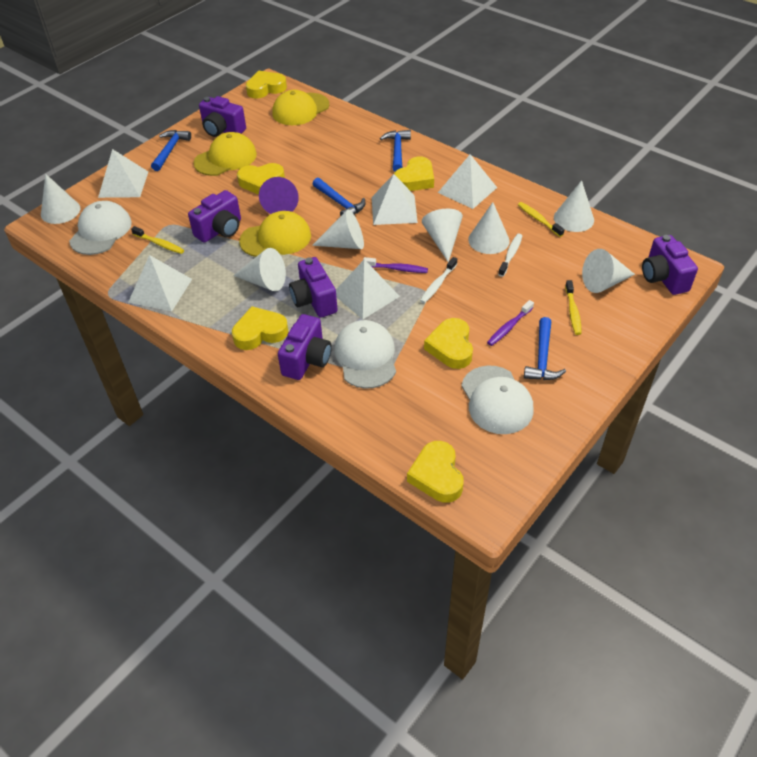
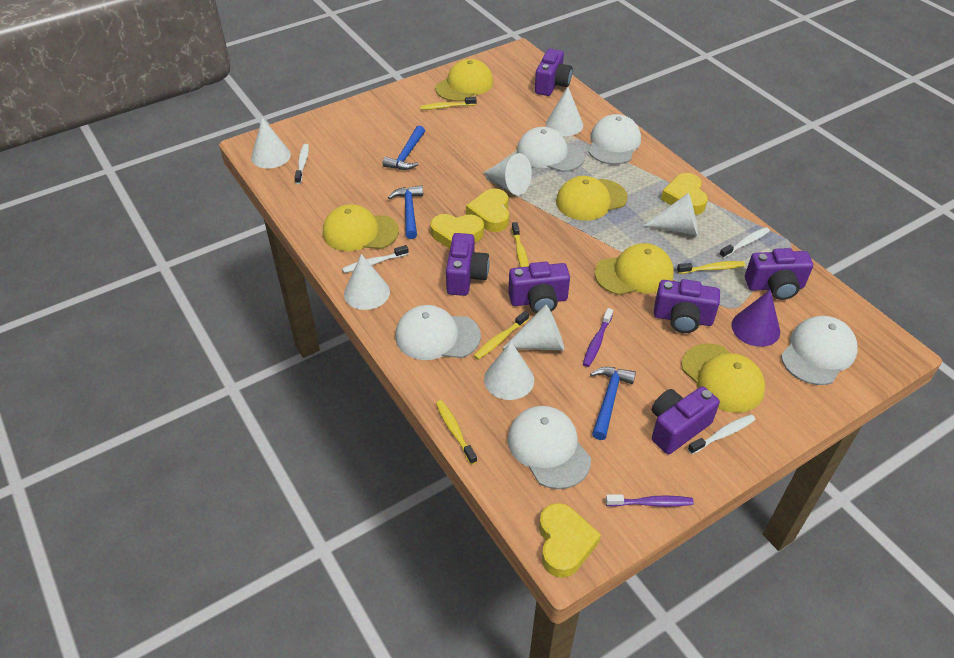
blue hammer: 4 -> 3
purple camera: 5 -> 6
white cap: 3 -> 5
white pyramid: 5 -> 0
white toothbrush: 2 -> 4
yellow cap: 3 -> 5
yellow heart: 6 -> 4
yellow toothbrush: 3 -> 5

